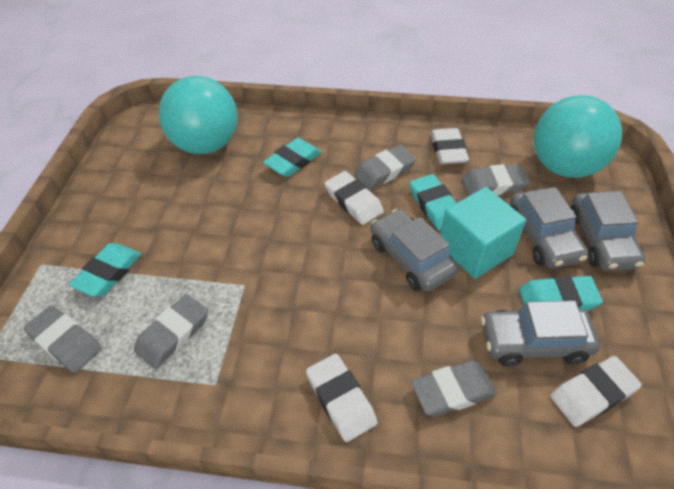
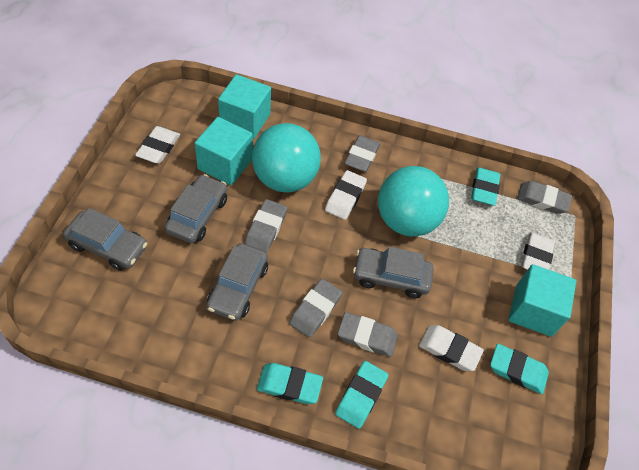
turquoise cube: 1 -> 3

